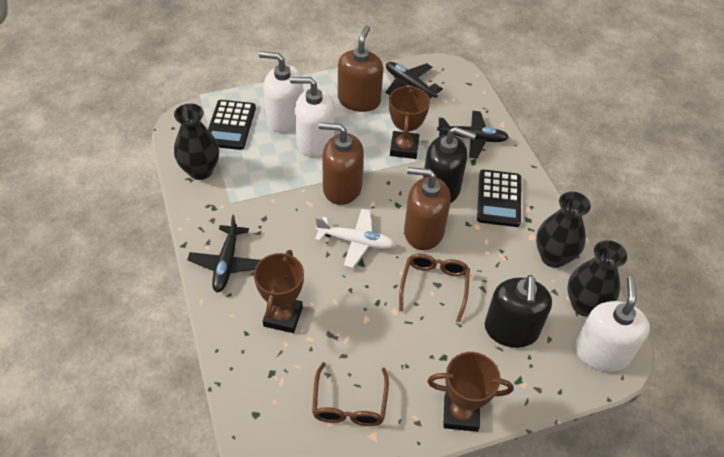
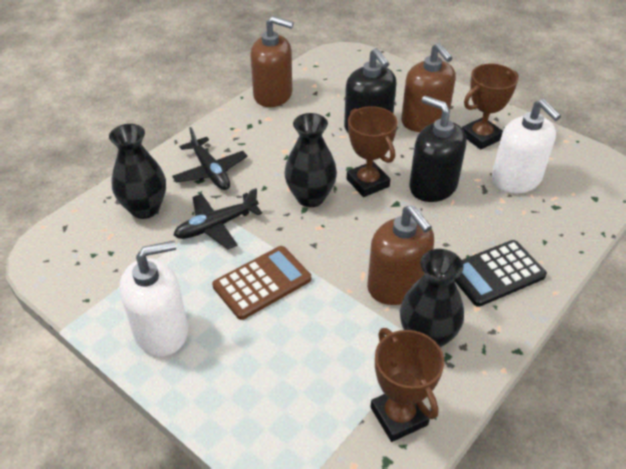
black calculator: 2 -> 1
black plane: 3 -> 2
brown calculator: 0 -> 1
brown glasses: 2 -> 0
white plane: 1 -> 0
white soap dispenser: 3 -> 2

